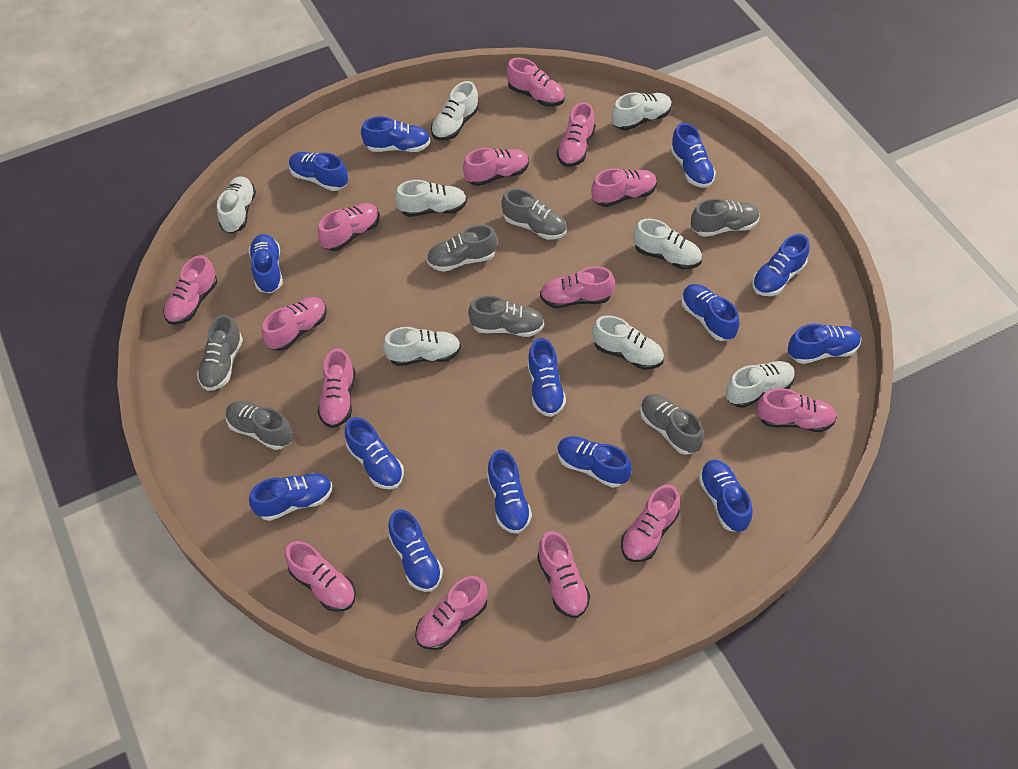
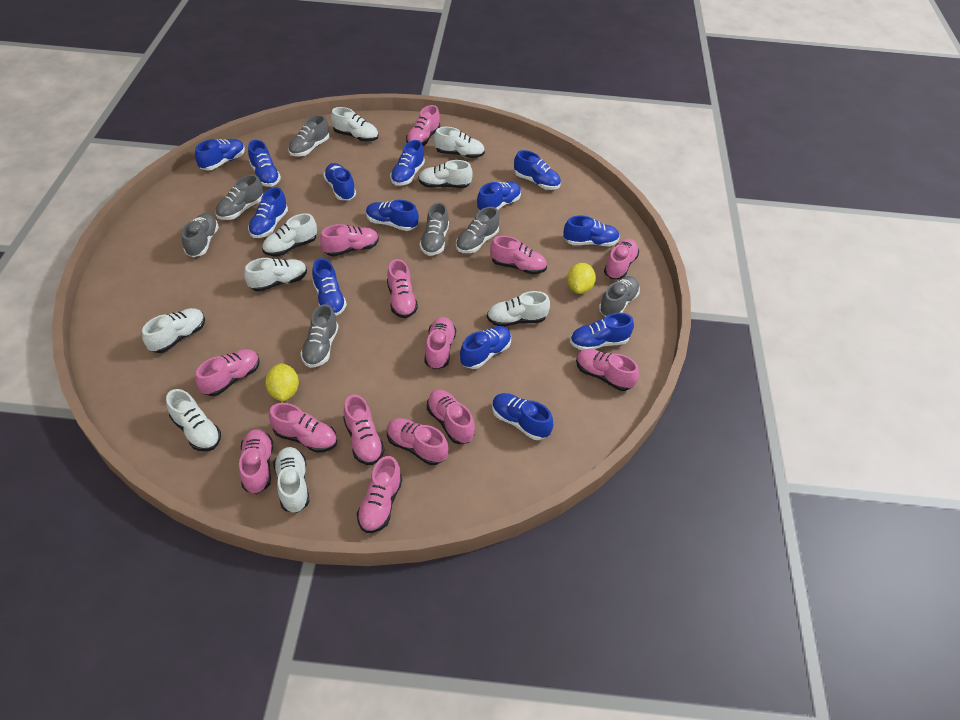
blue shoe: 14 -> 13
white shoe: 8 -> 9
yellow lemon: 0 -> 2

